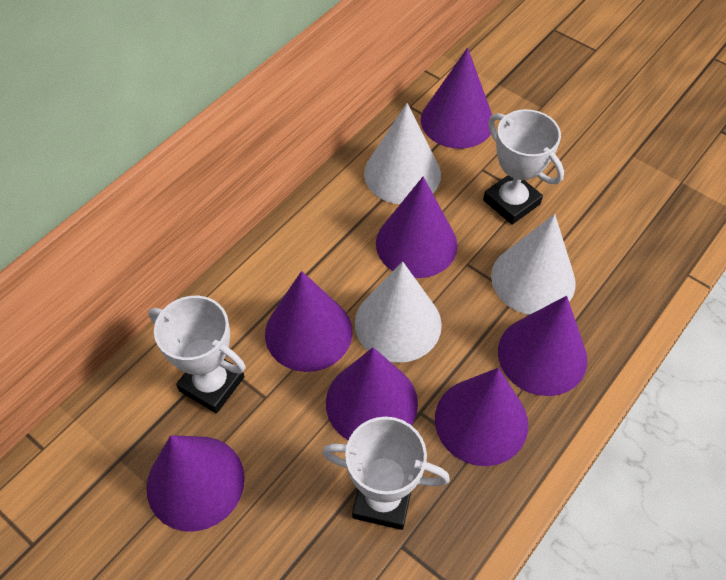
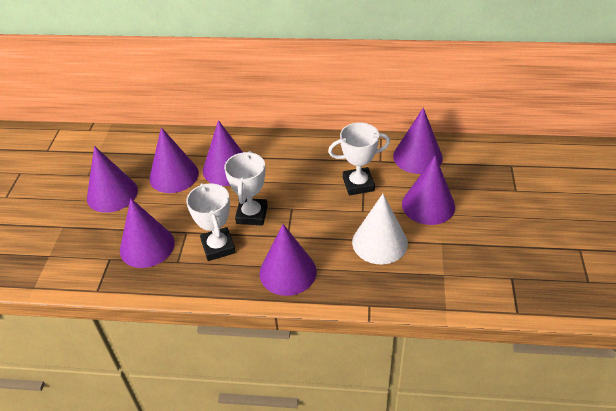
white cone: 3 -> 1

